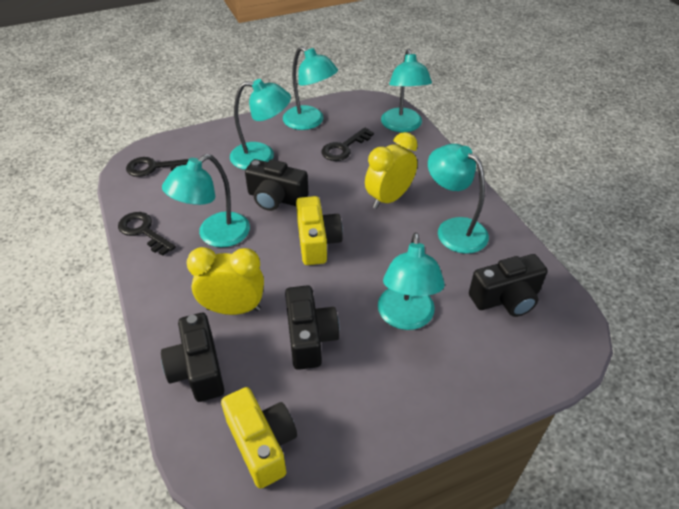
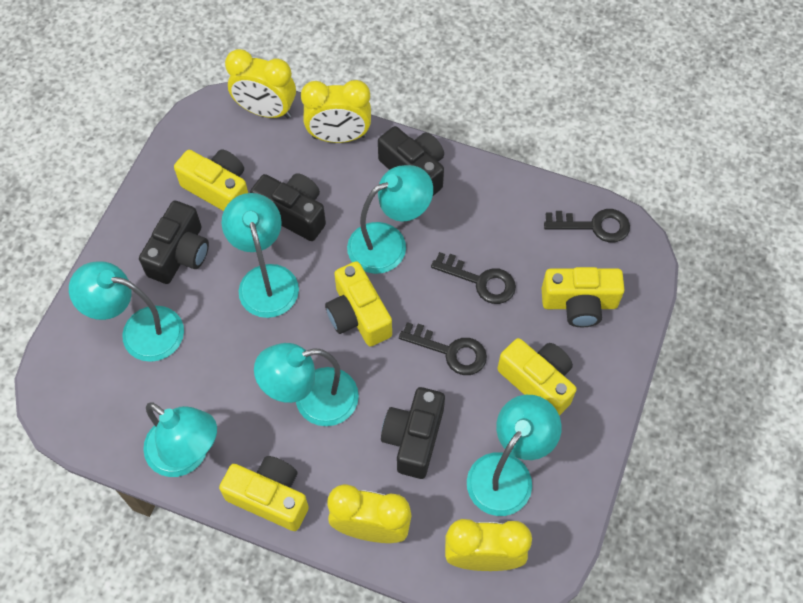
yellow camera: 2 -> 5
yellow clock: 2 -> 4

